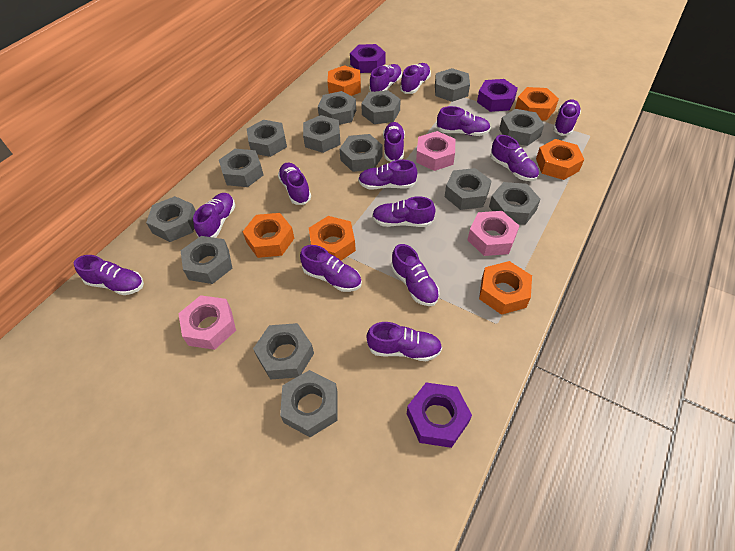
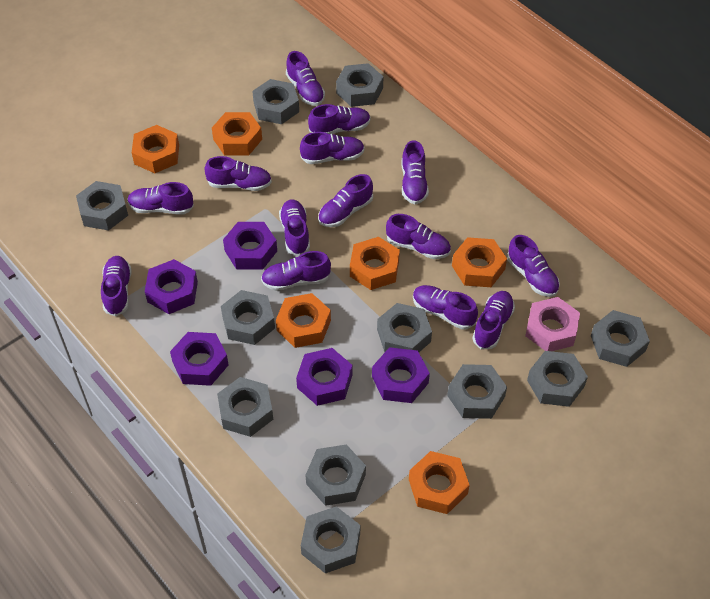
grey nut: 14 -> 11
pink nut: 3 -> 1
purple nut: 3 -> 5

